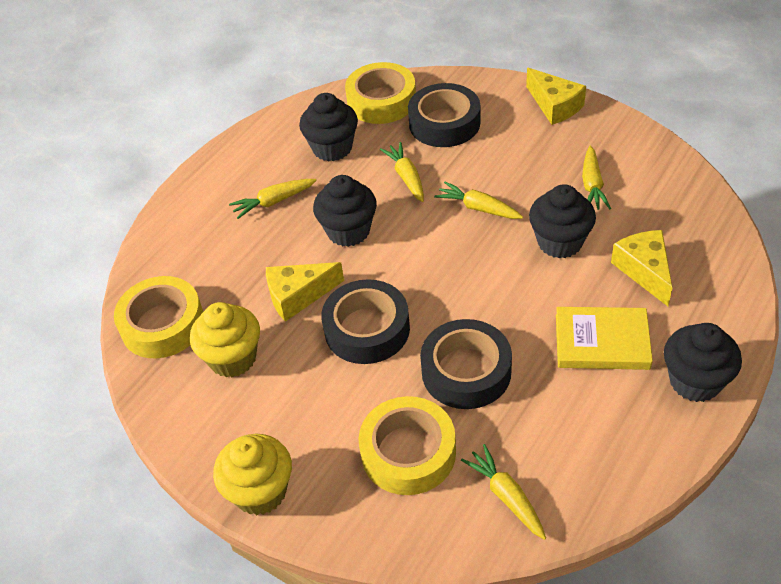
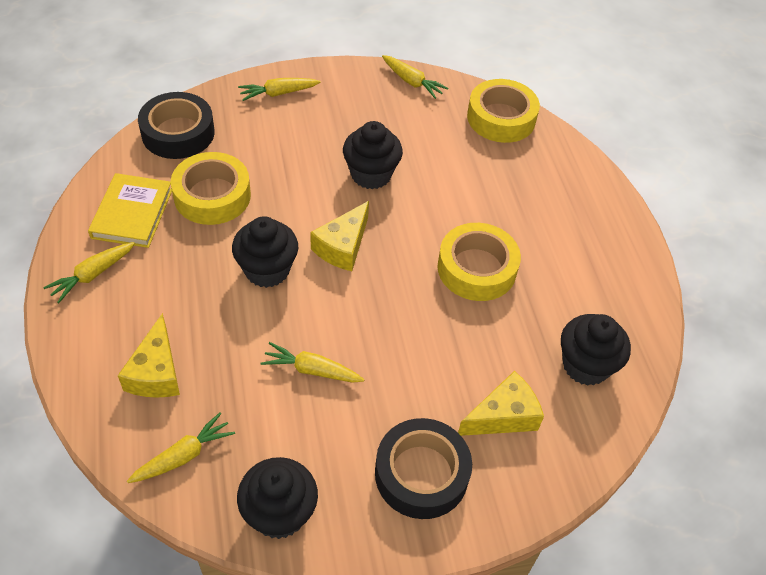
black tape: 3 -> 2
yellow cupcake: 2 -> 0

